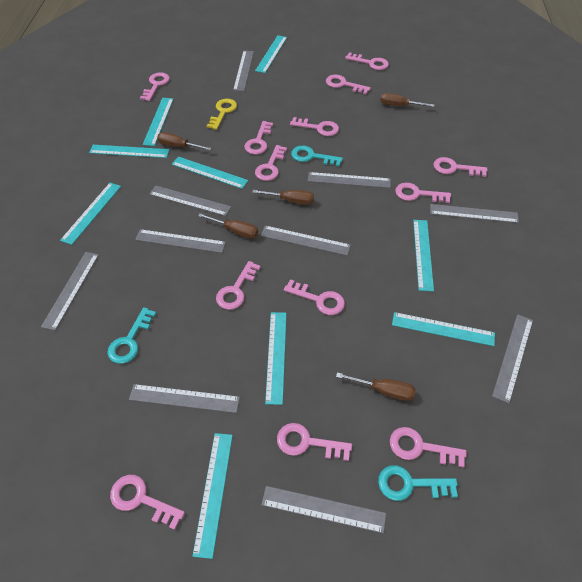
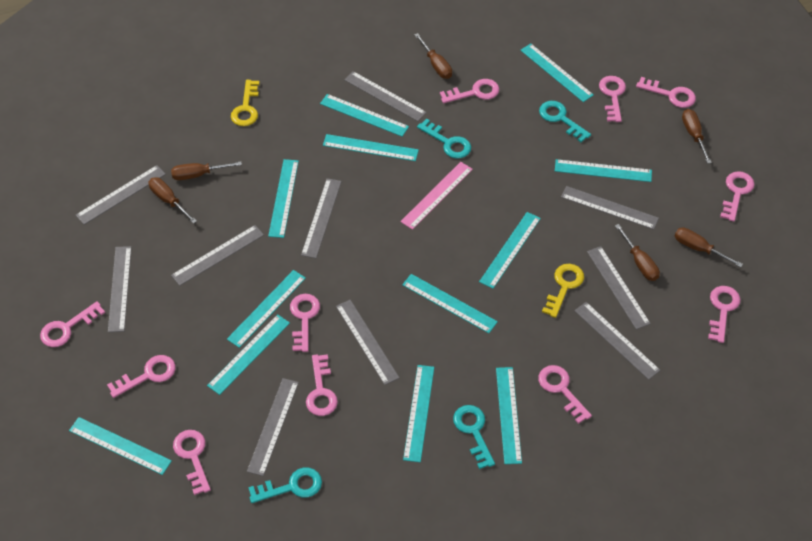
brown screwdriver: 5 -> 6
pink key: 13 -> 11
pink ruler: 0 -> 1
turquoise key: 3 -> 4
turquoise ruler: 9 -> 12
yellow key: 1 -> 2

